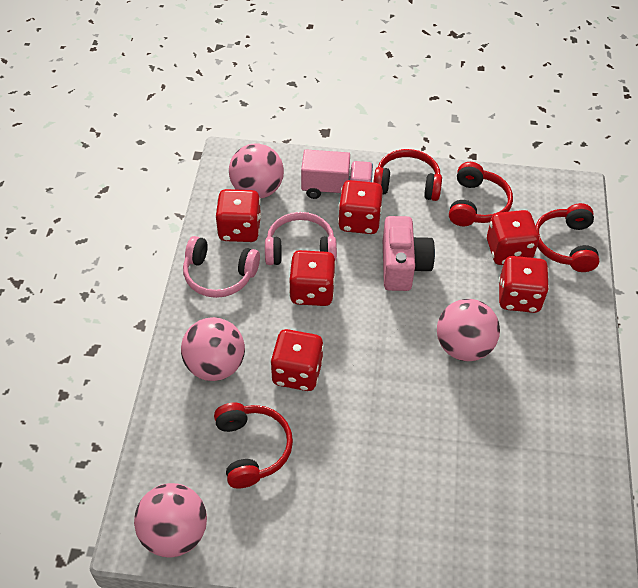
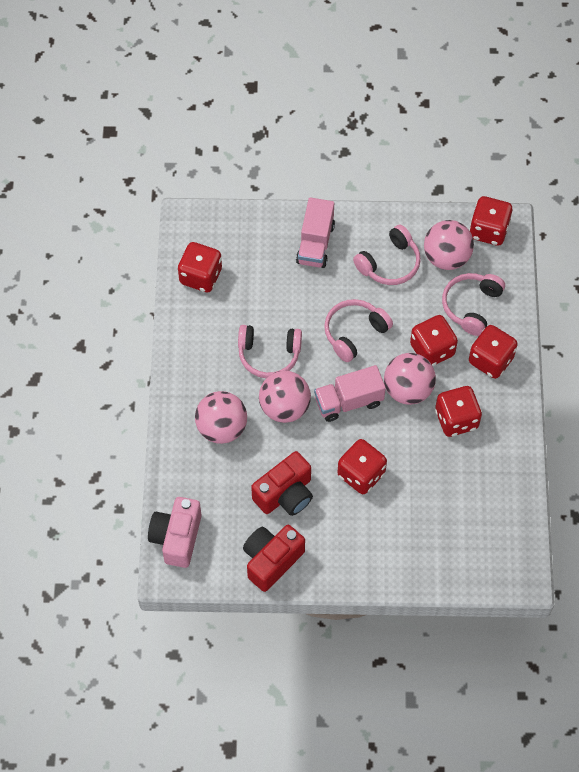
pink headphones: 2 -> 4
pink truck: 1 -> 2
red camera: 0 -> 2
red headphones: 4 -> 0

